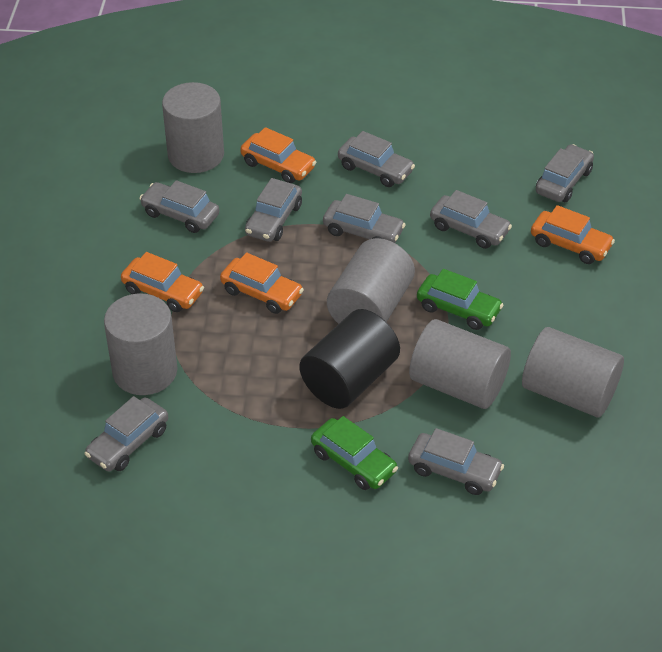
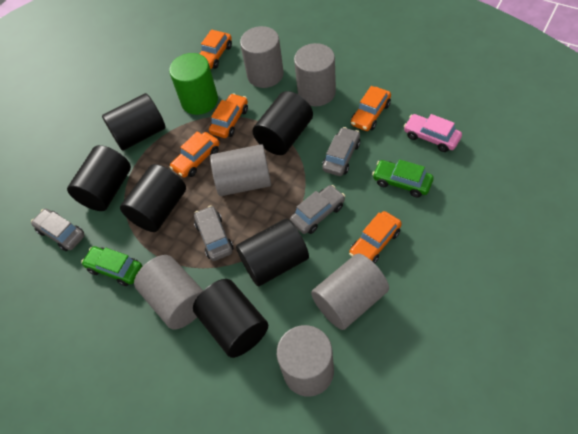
black cylinder: 1 -> 6
green cylinder: 0 -> 1
grey car: 8 -> 4
grey cylinder: 5 -> 6
orange car: 4 -> 5
pink car: 0 -> 1

